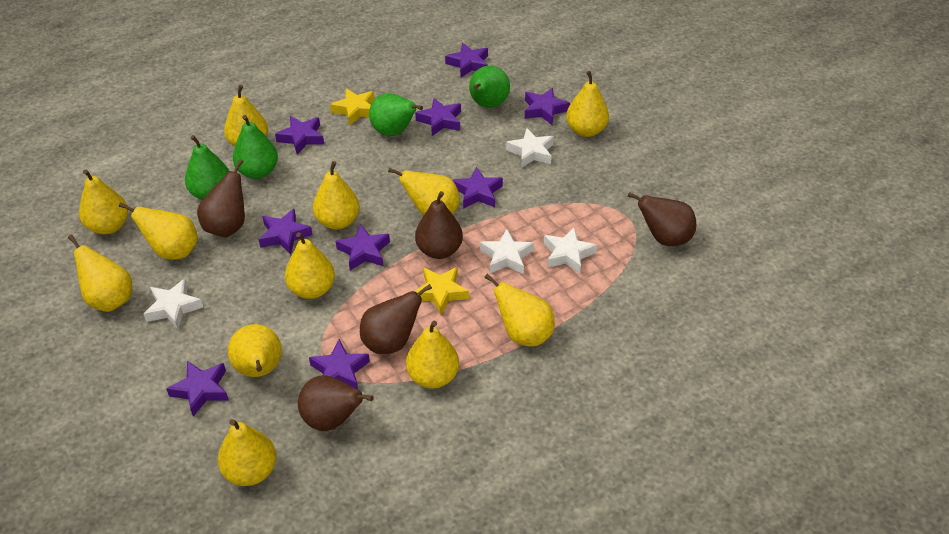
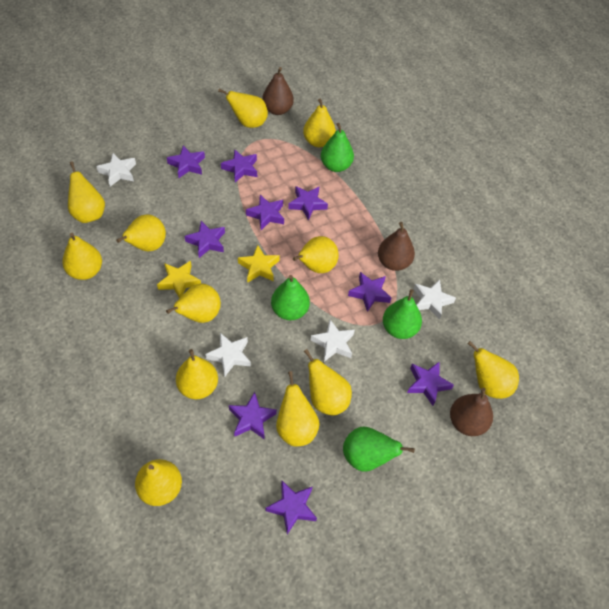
brown pear: 5 -> 3

